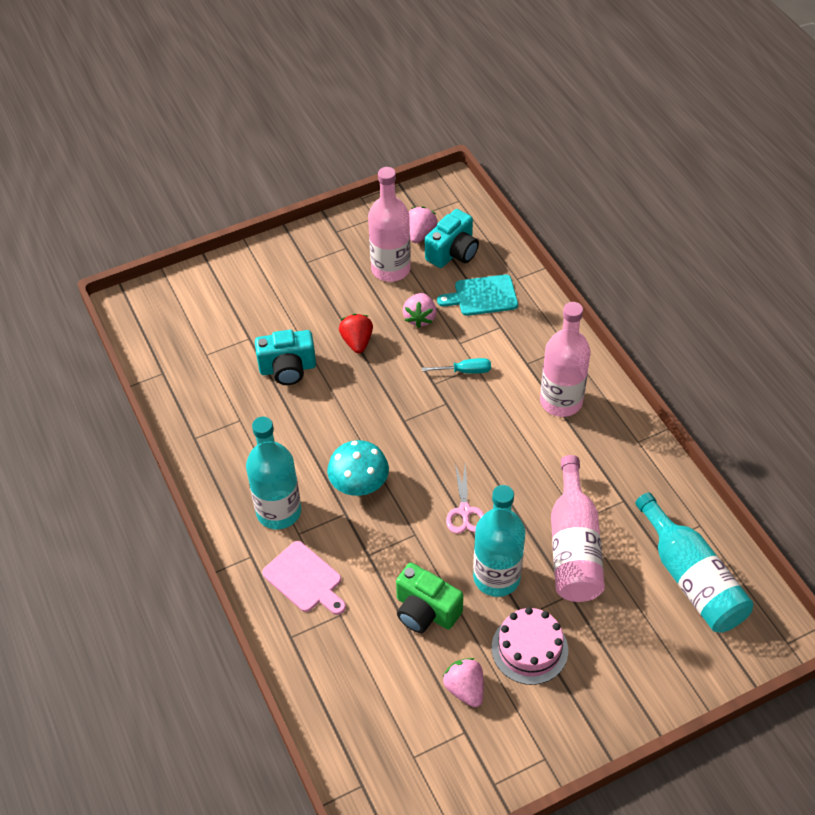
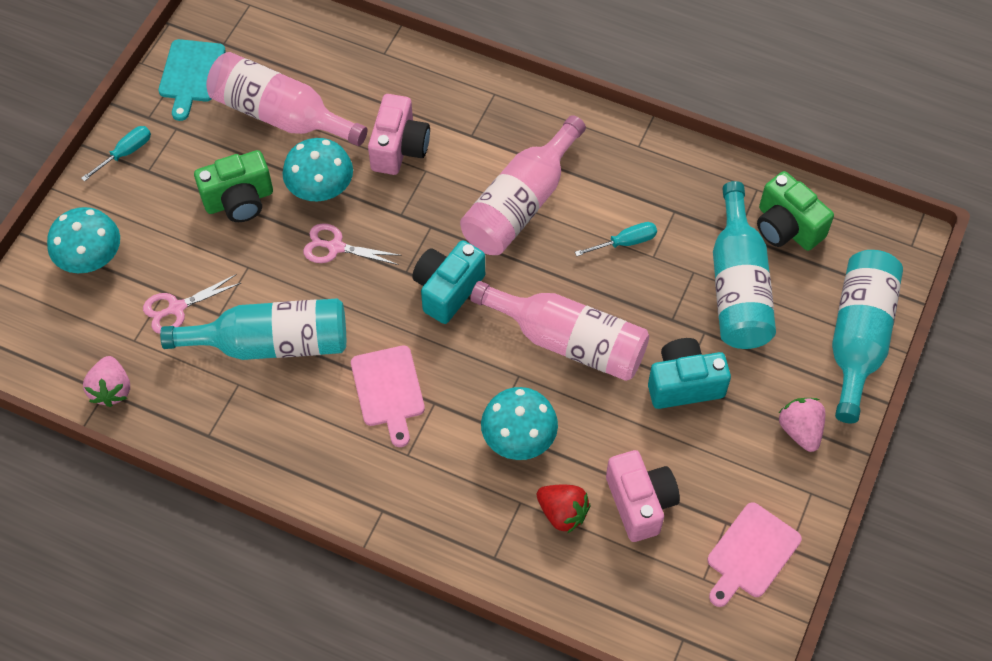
green camera: 1 -> 2
pink cake: 1 -> 0
pink camera: 0 -> 2
pink cutting board: 1 -> 2
pink scissors: 1 -> 2
pink strawberry: 3 -> 2
turquoise mushroom: 1 -> 3
turquoise screwdriver: 1 -> 2

